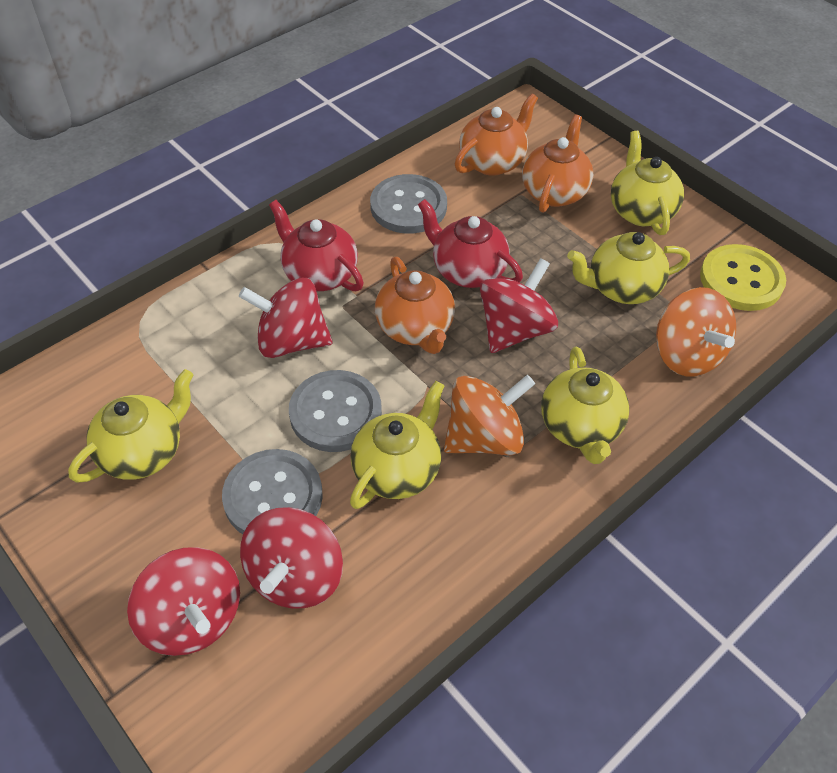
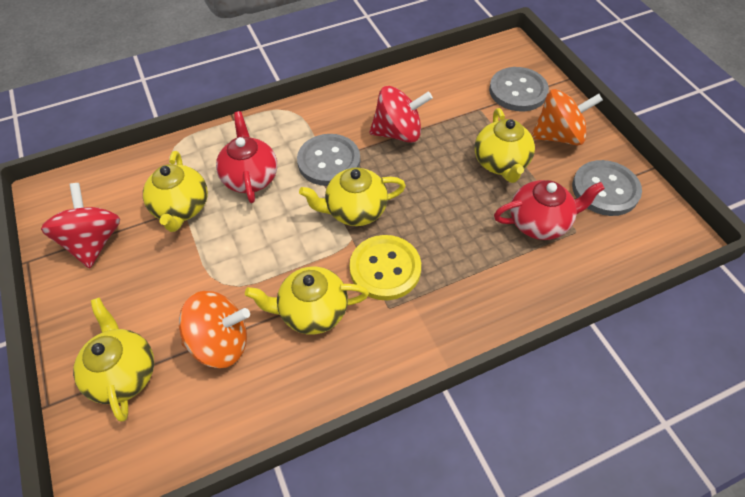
orange teapot: 3 -> 0
red spinning top: 4 -> 2

